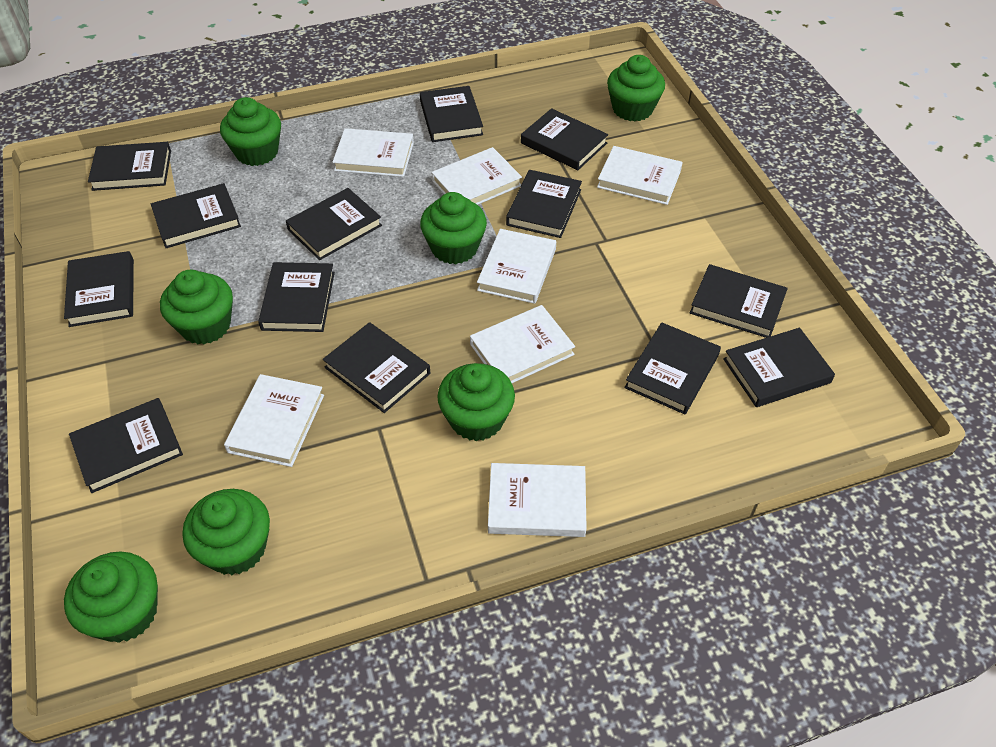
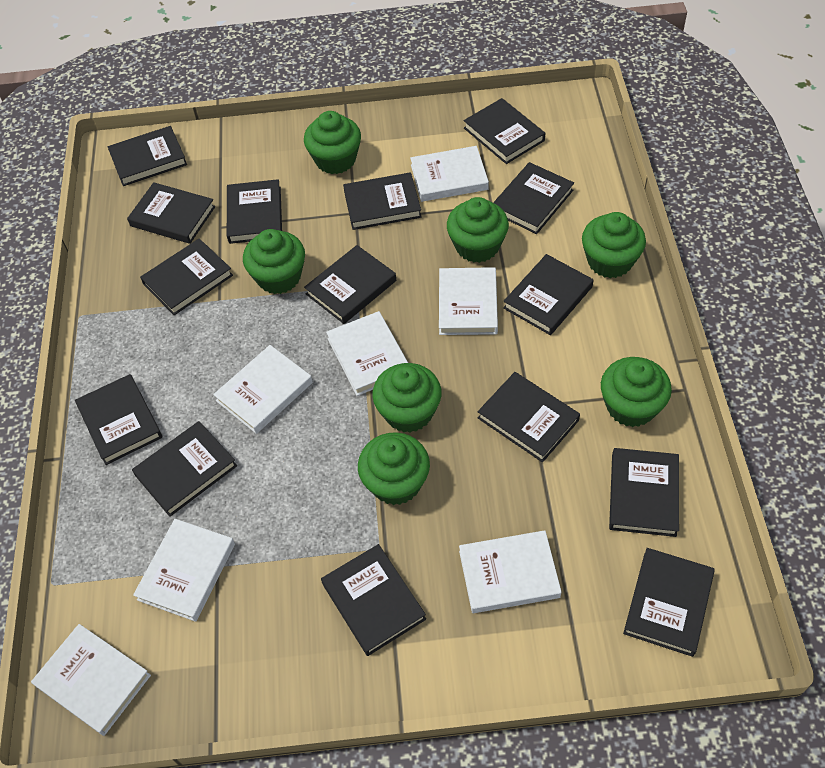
black book: 13 -> 15

